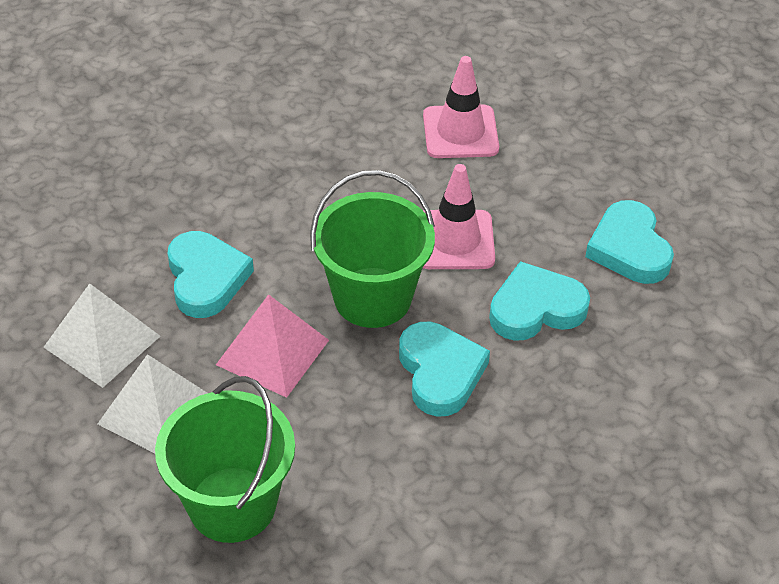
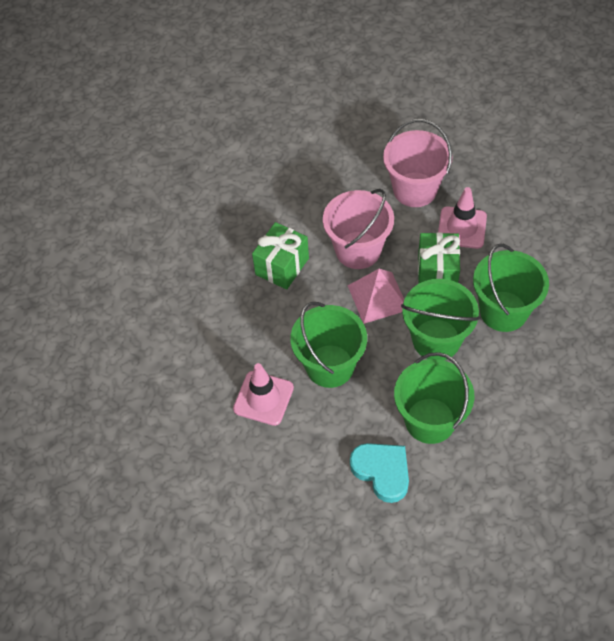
green bucket: 2 -> 4
green gift: 0 -> 2
pink bucket: 0 -> 2
turquoise heart: 4 -> 1
white pyramid: 2 -> 0

